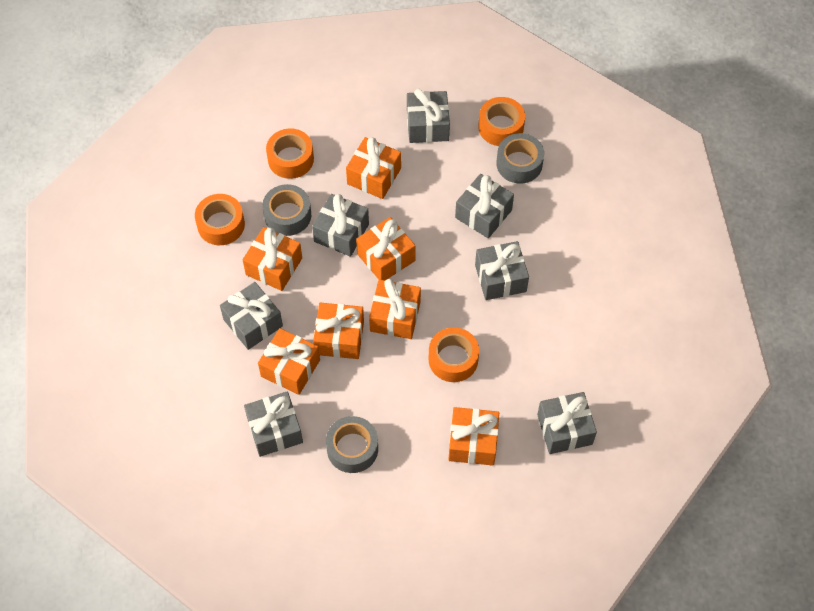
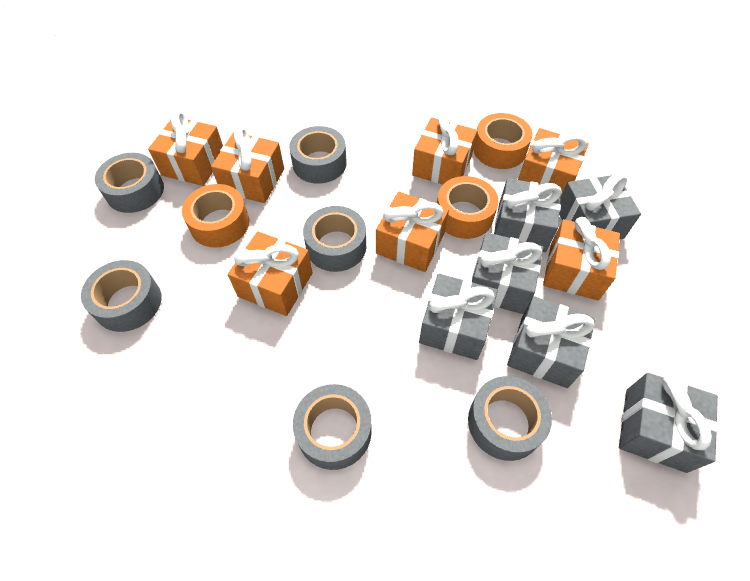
grey gift: 7 -> 6
grey tape: 3 -> 6
orange tape: 4 -> 3

